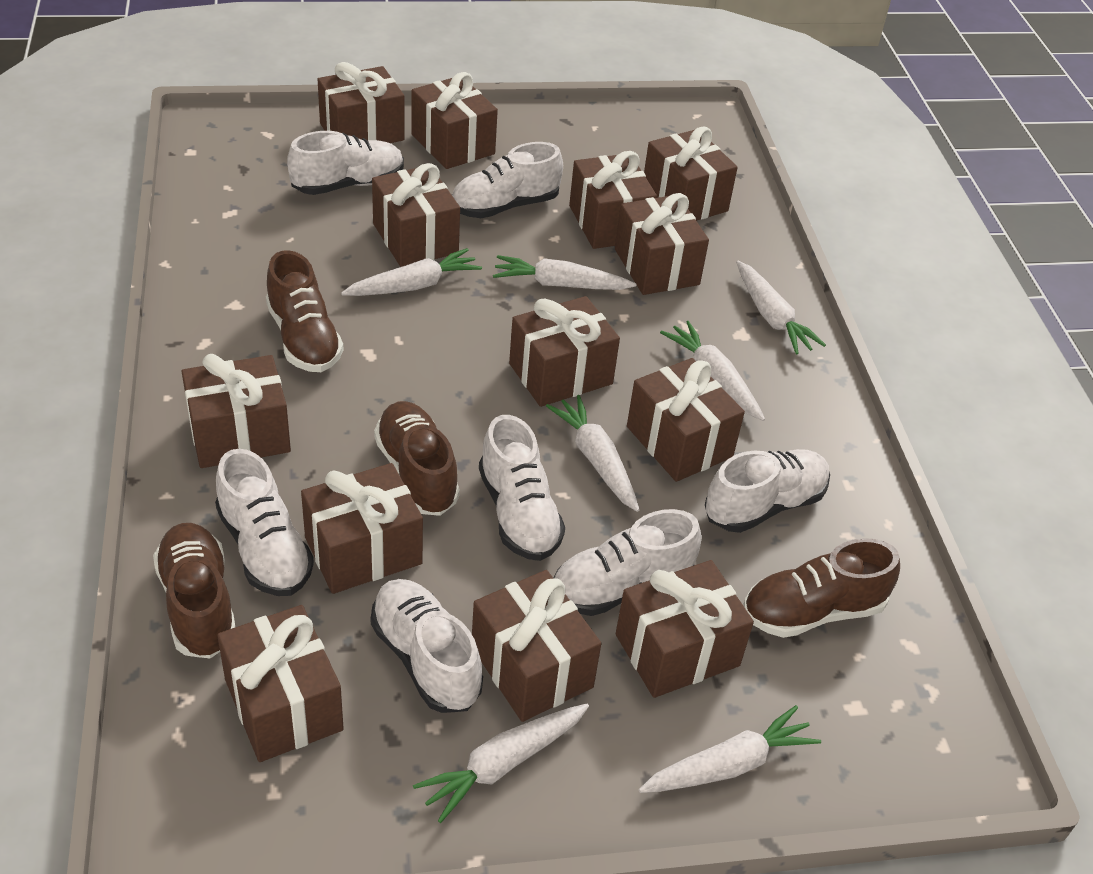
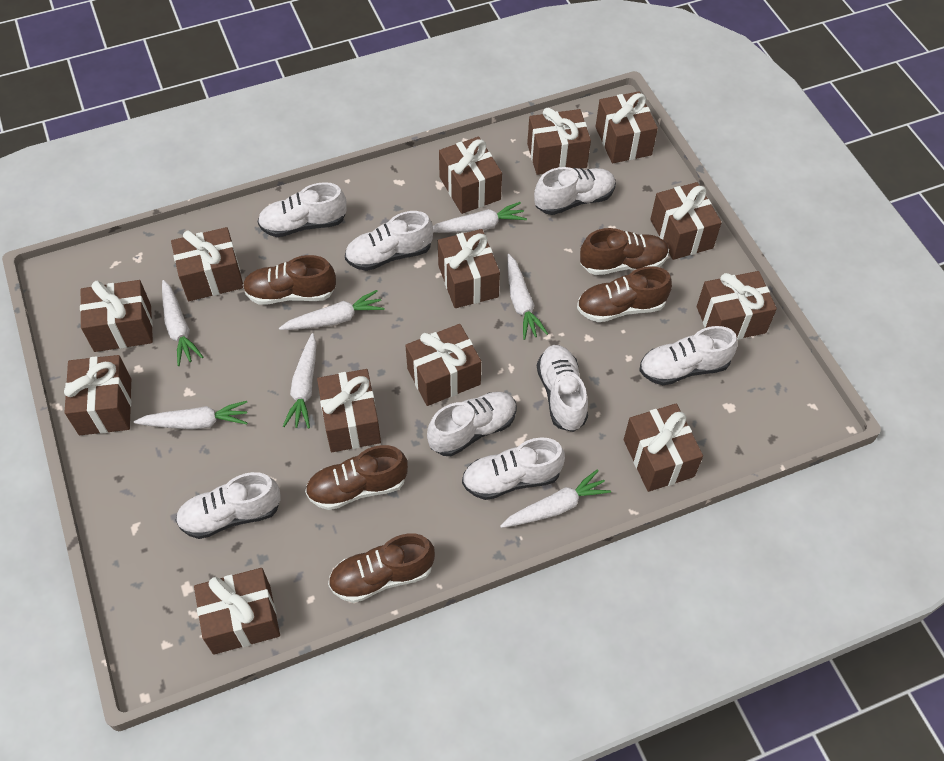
brown shoe: 4 -> 5
white shoe: 7 -> 8

